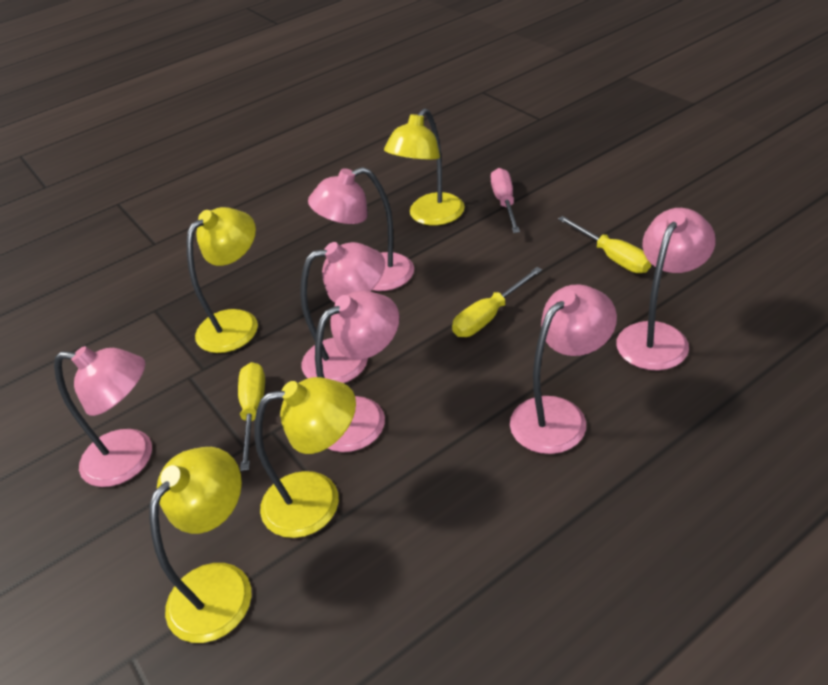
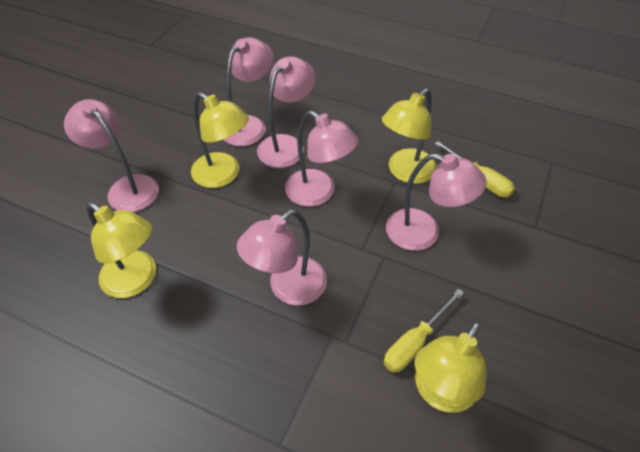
pink screwdriver: 1 -> 0
yellow screwdriver: 3 -> 2

